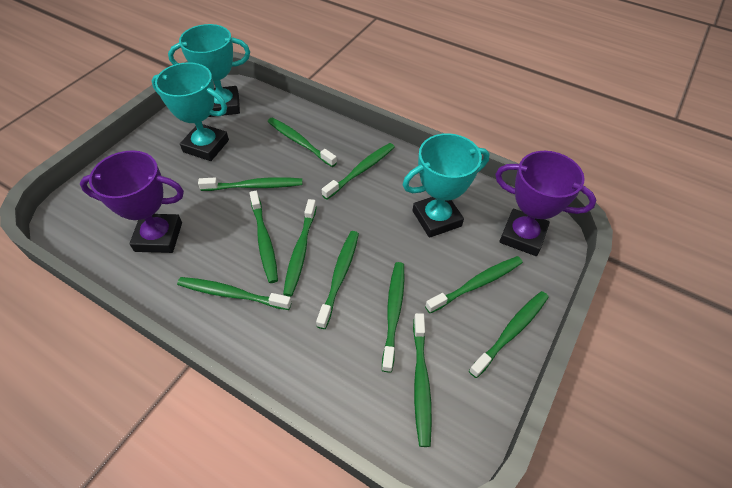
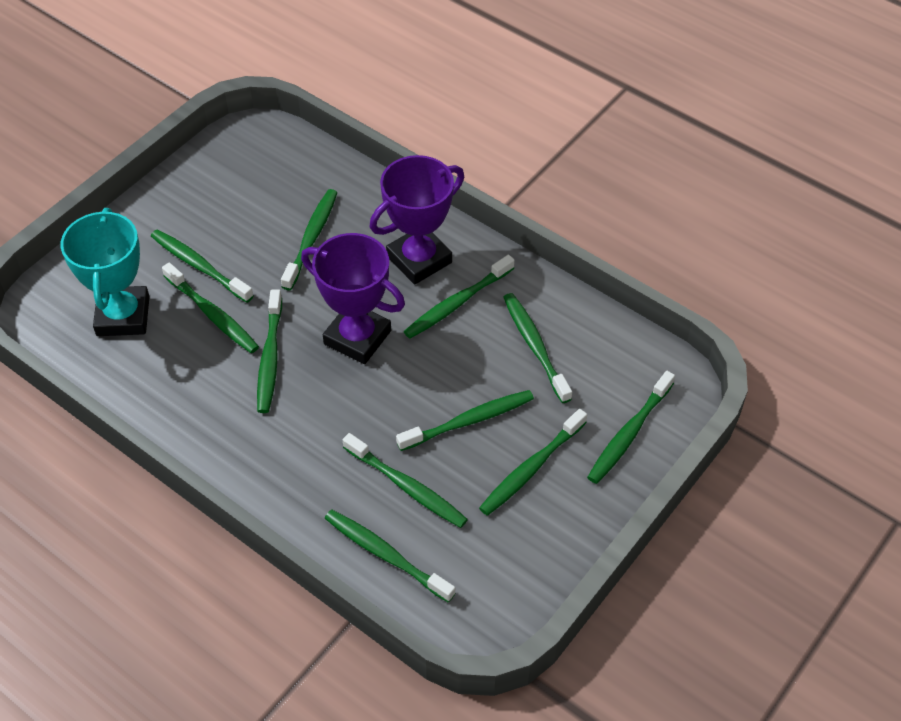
turquoise trophy: 3 -> 1

